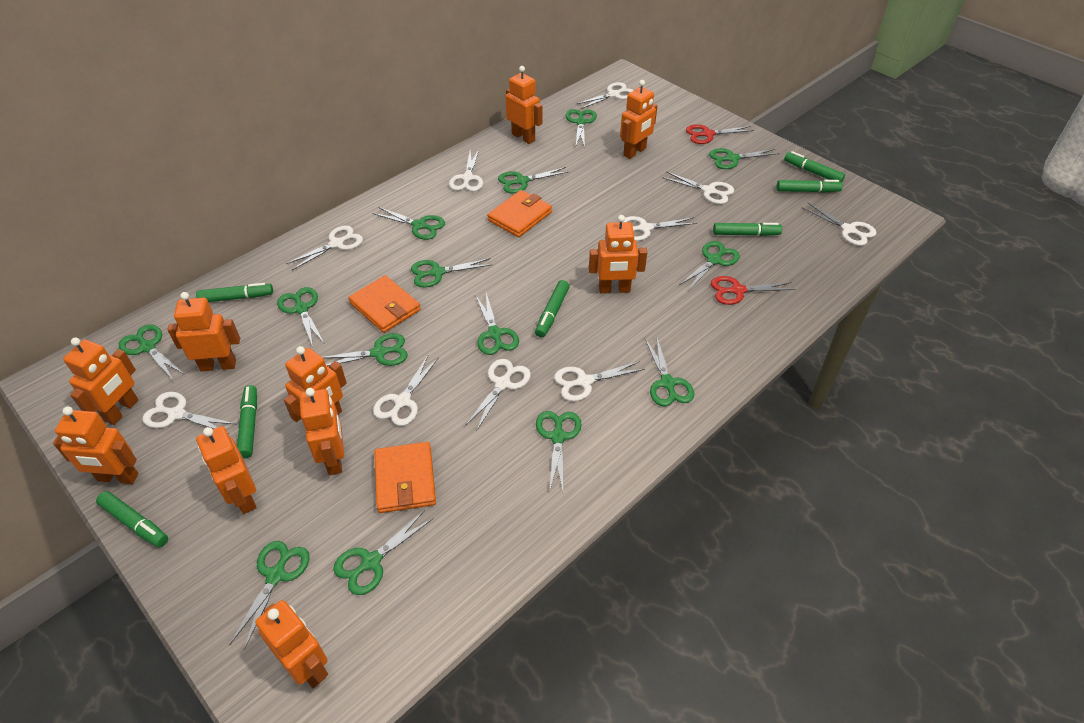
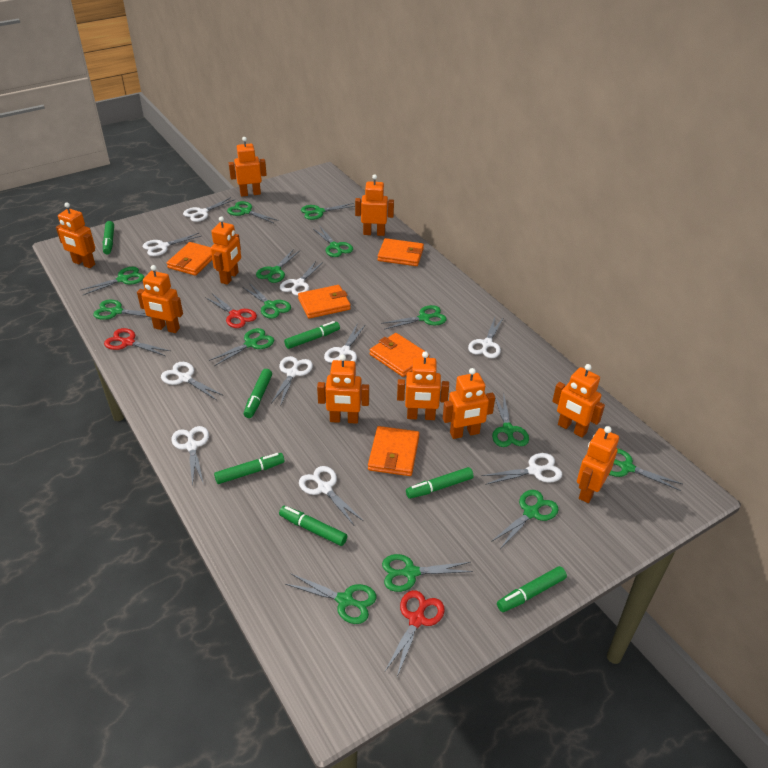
orange wallet: 3 -> 5
red scissors: 2 -> 3

